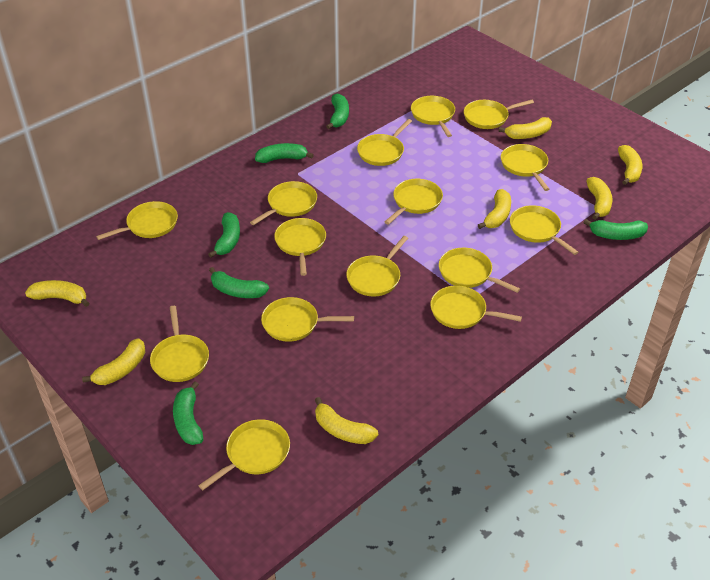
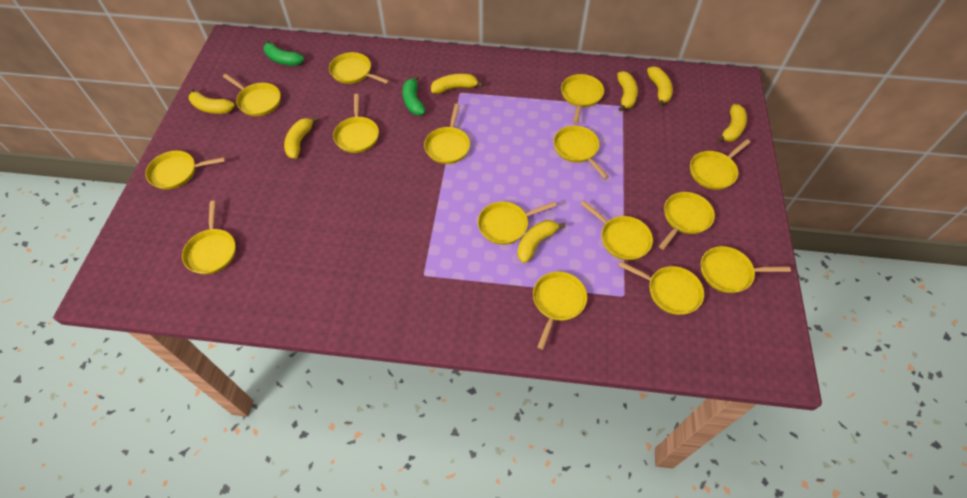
green banana: 6 -> 2

